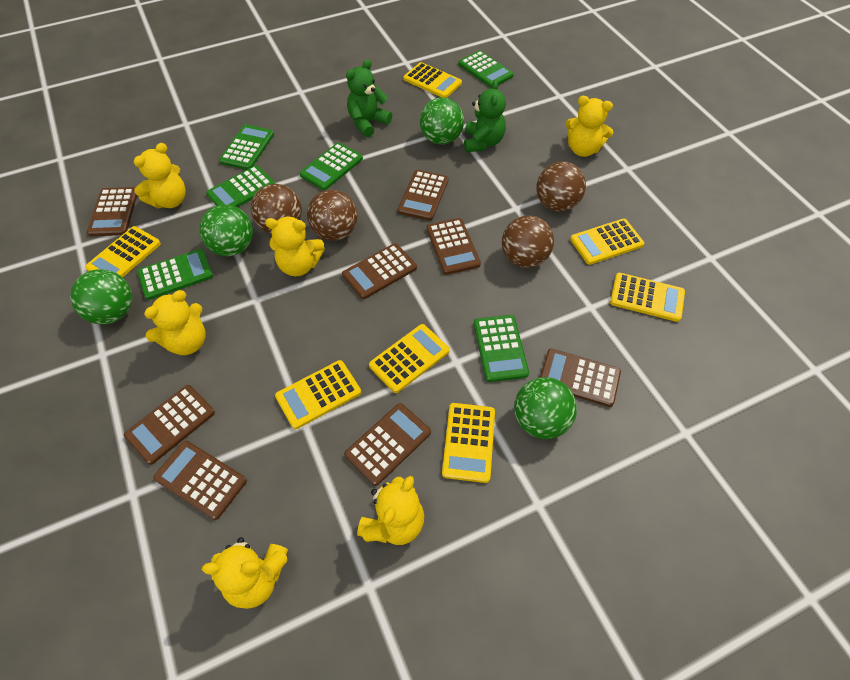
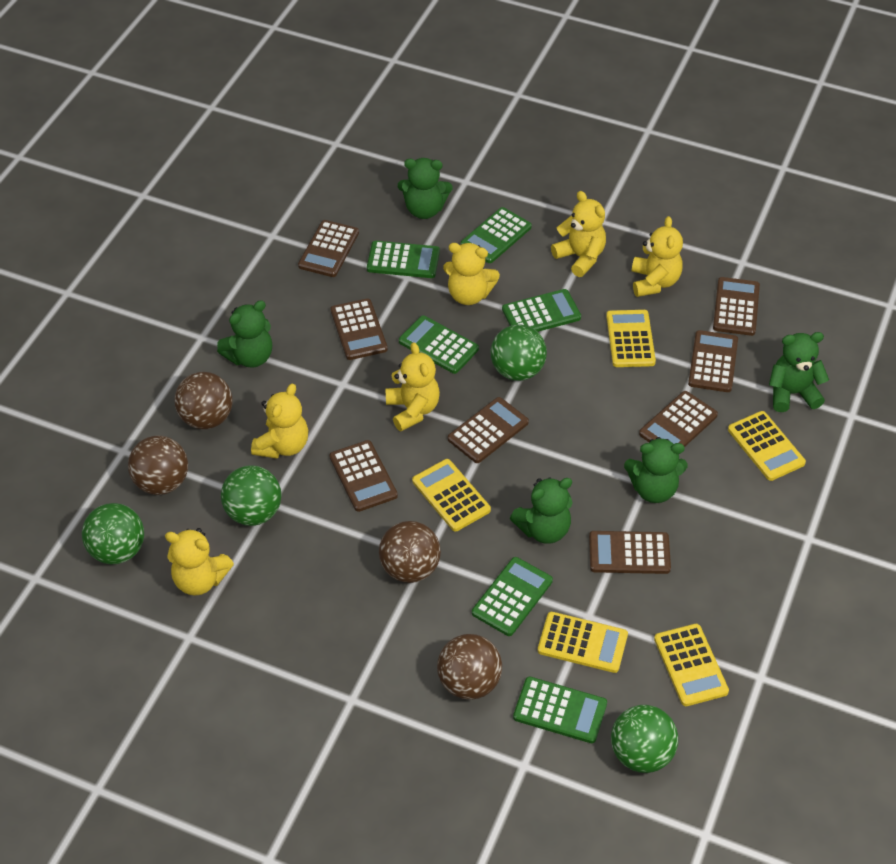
green teddy bear: 2 -> 5
yellow calculator: 7 -> 5

